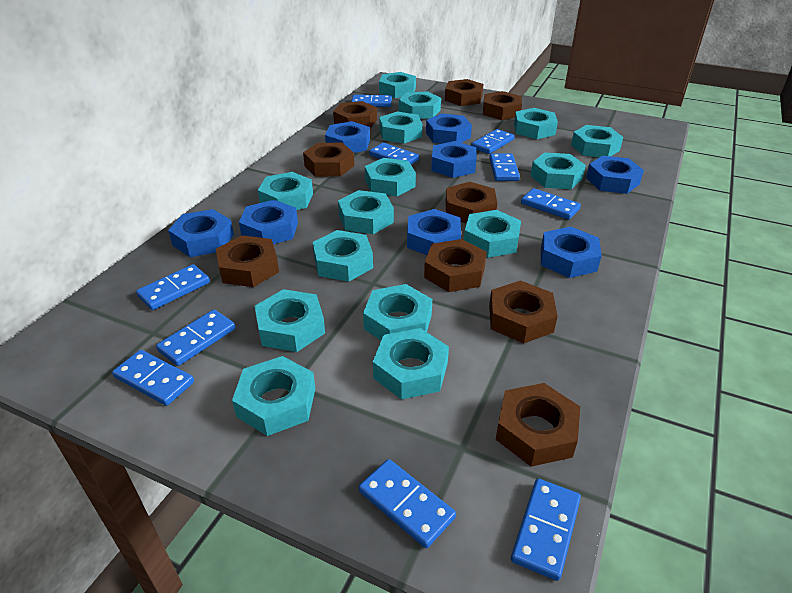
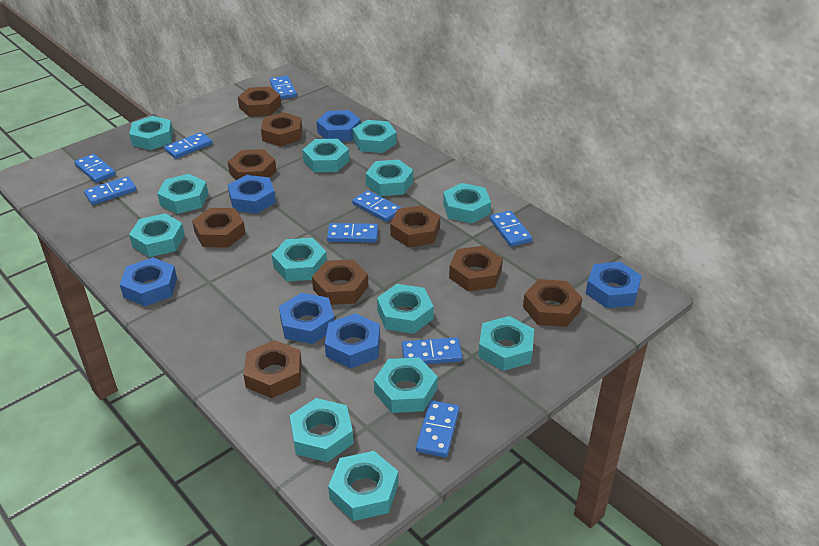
blue domino: 10 -> 9
blue nut: 8 -> 6
turquoise nut: 15 -> 13

